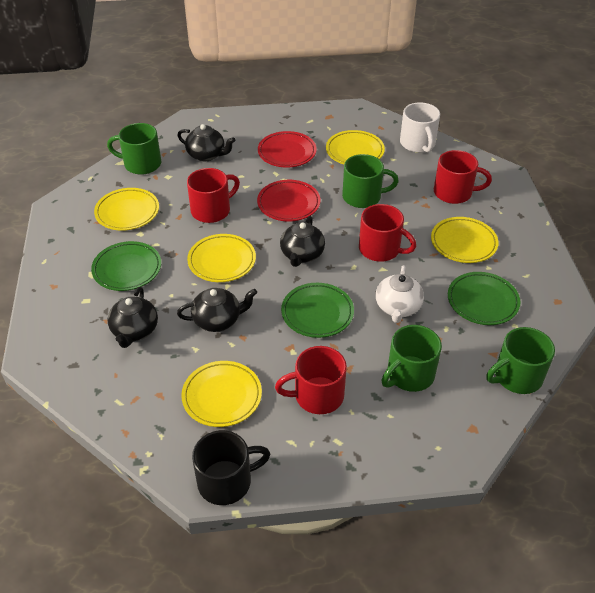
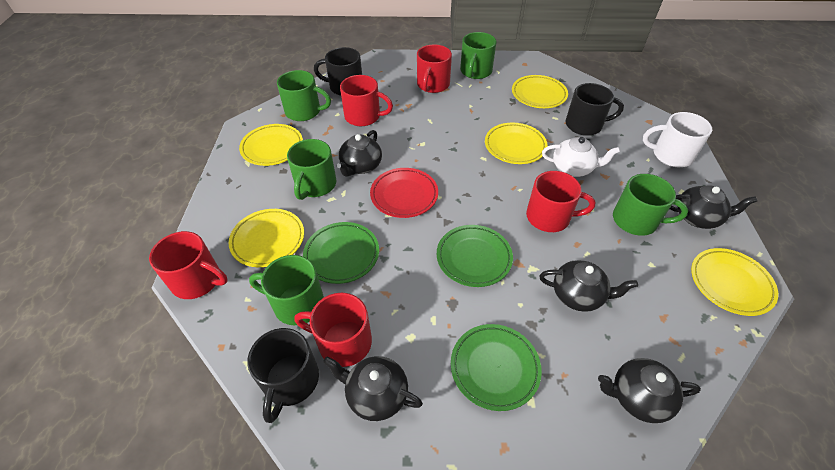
black mug: 1 -> 3
black teapot: 4 -> 5
green mug: 4 -> 5
red mug: 4 -> 5
red plate: 2 -> 1

